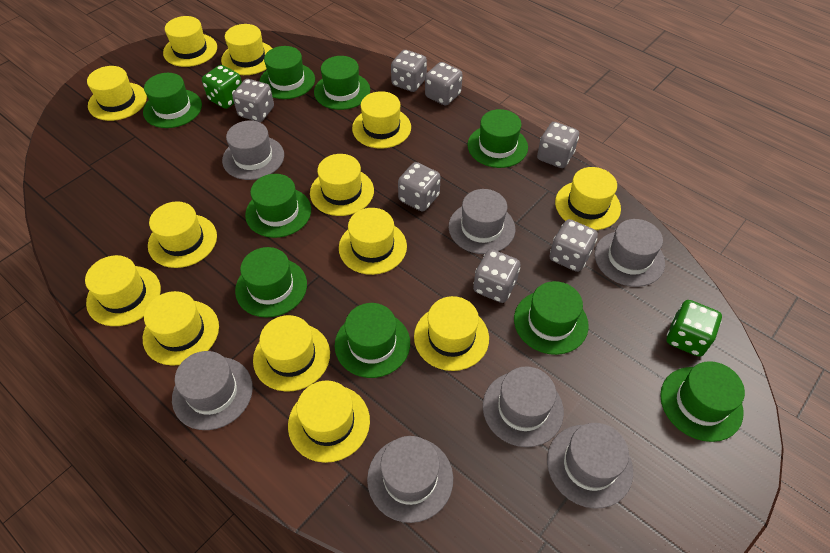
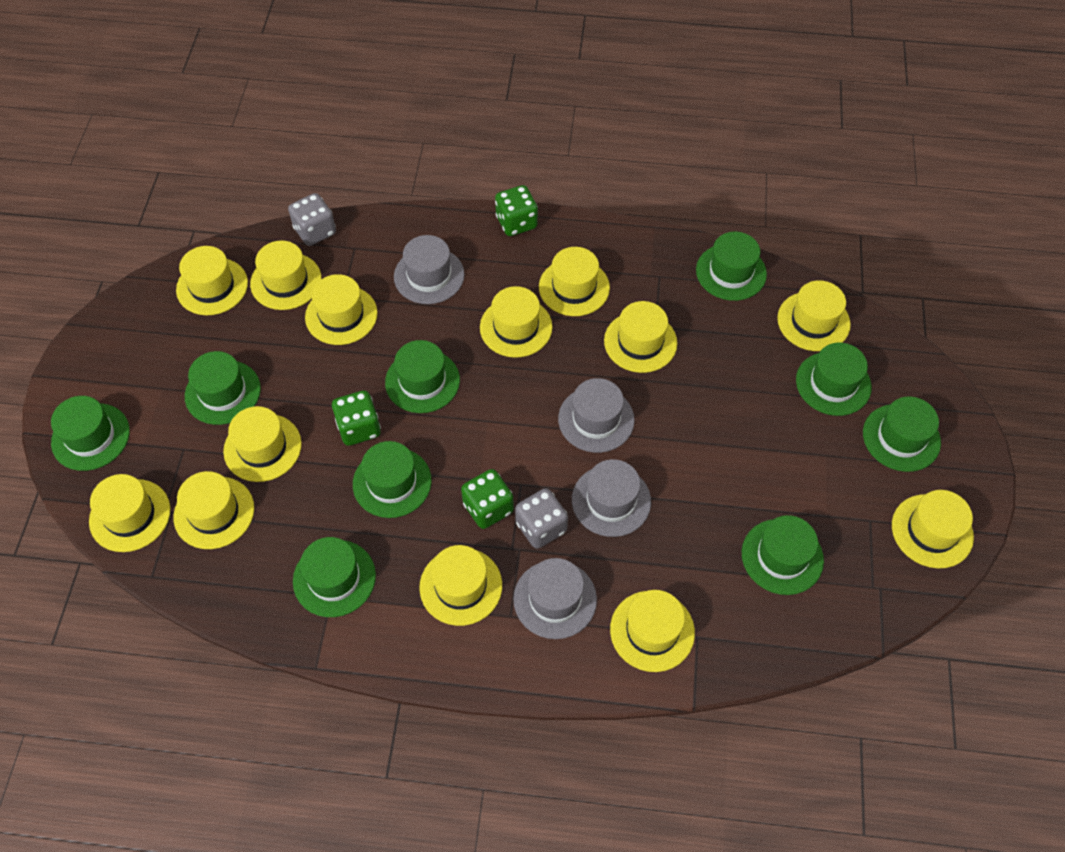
green dice: 2 -> 3
grey dice: 7 -> 2
grey hat: 7 -> 4

